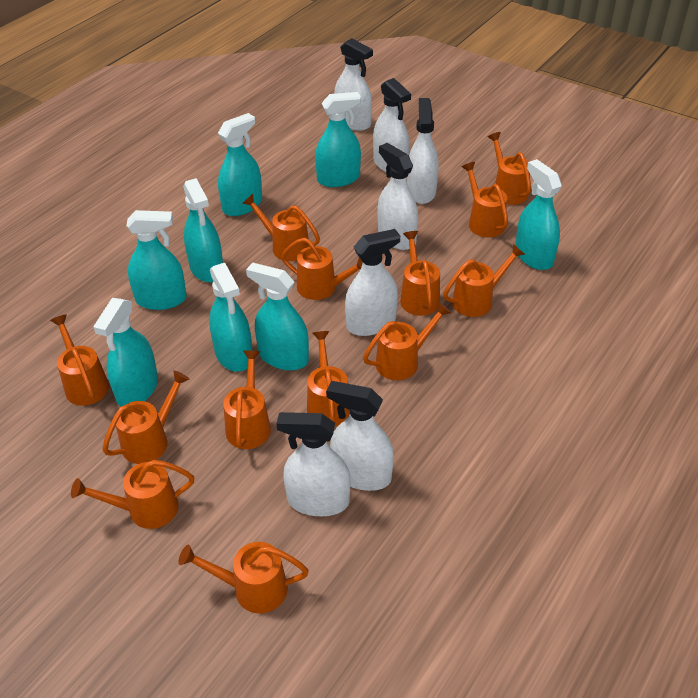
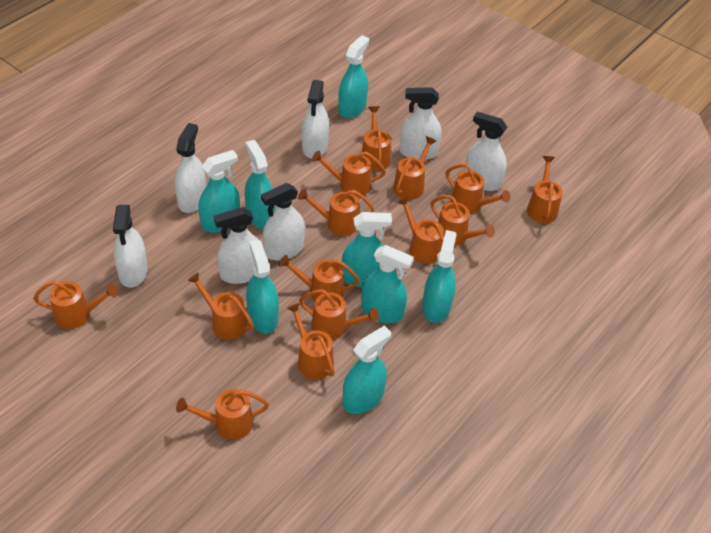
orange watering can: 13 -> 14

